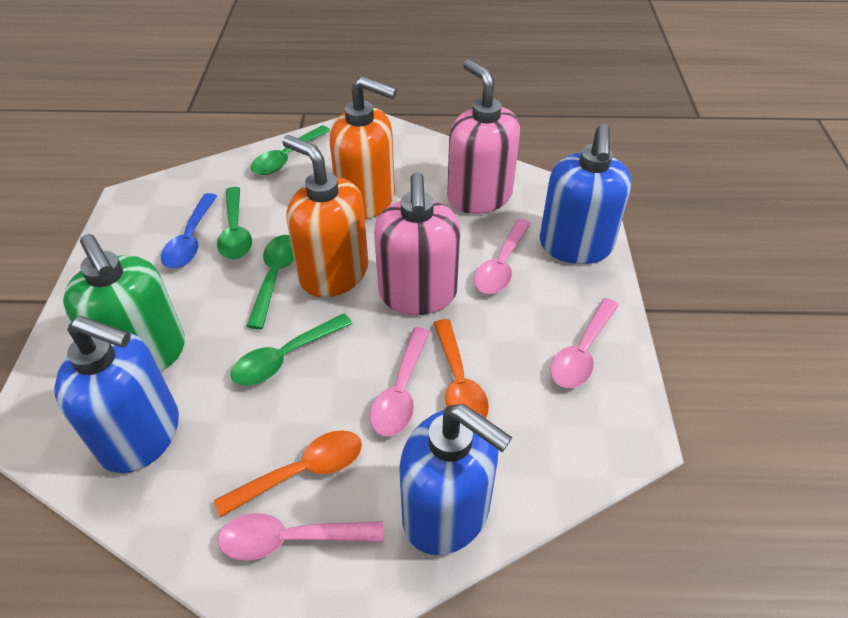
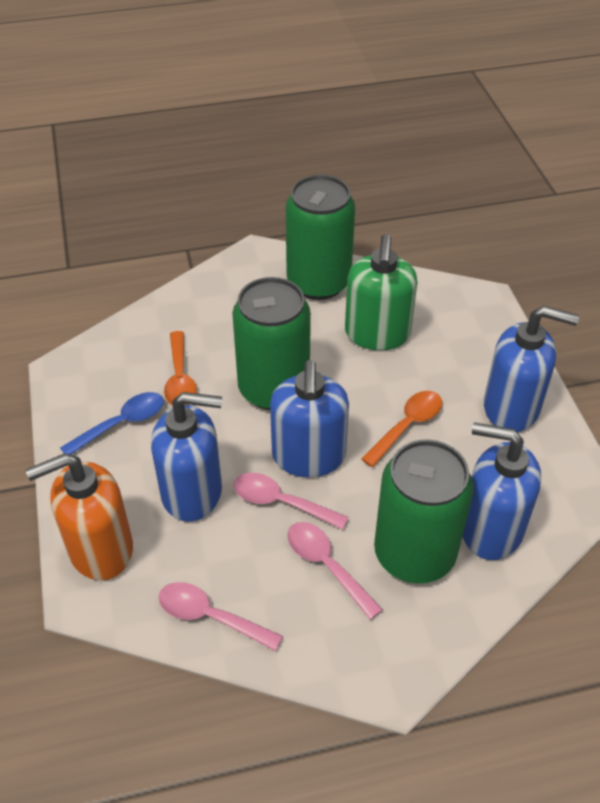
blue soap dispenser: 3 -> 4
green can: 0 -> 3
green spoon: 4 -> 0
orange soap dispenser: 2 -> 1
pink soap dispenser: 2 -> 0
pink spoon: 4 -> 3

